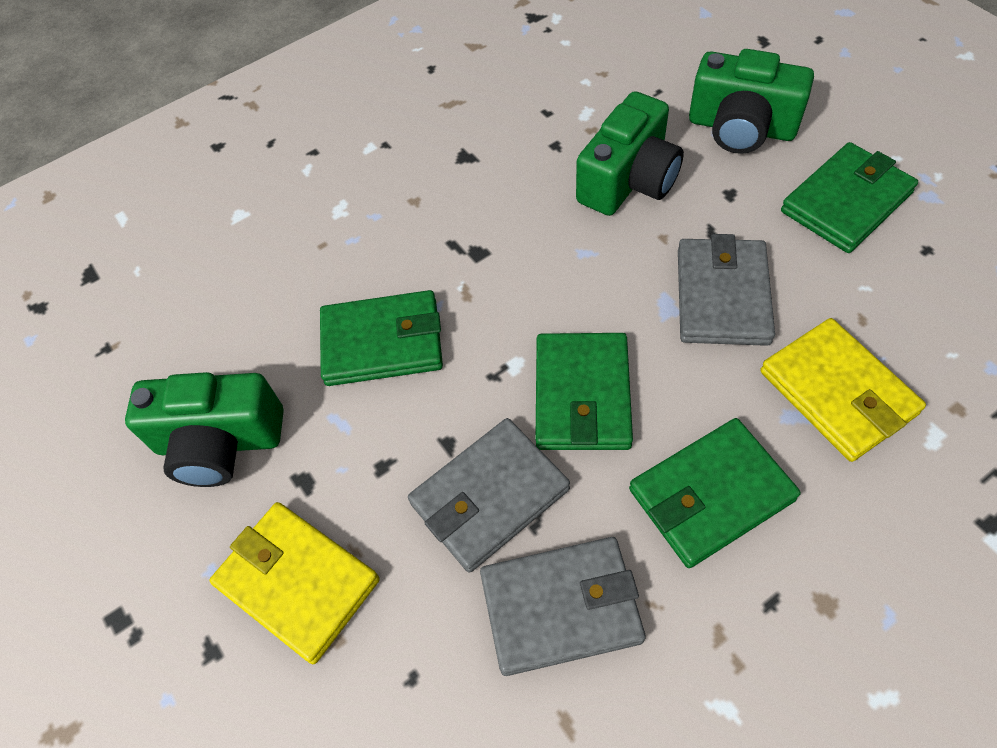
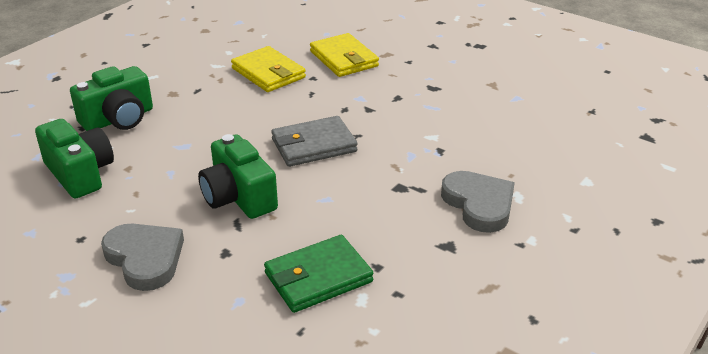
green wallet: 4 -> 1
grey heart: 0 -> 2
grey wallet: 3 -> 1

